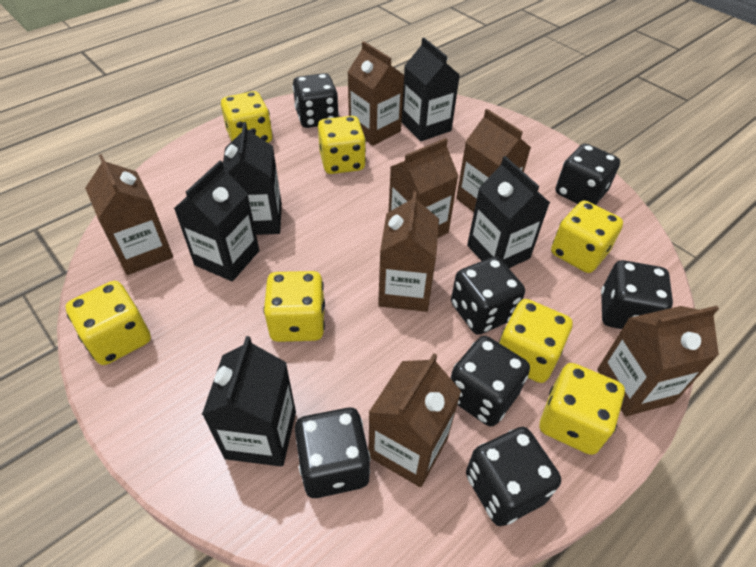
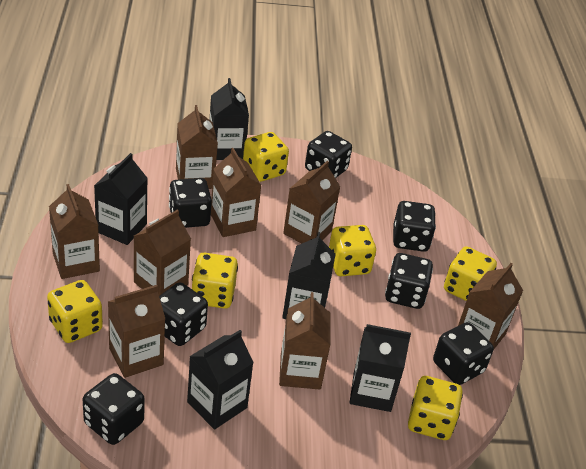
brown carton: 7 -> 8
yellow dice: 7 -> 6

